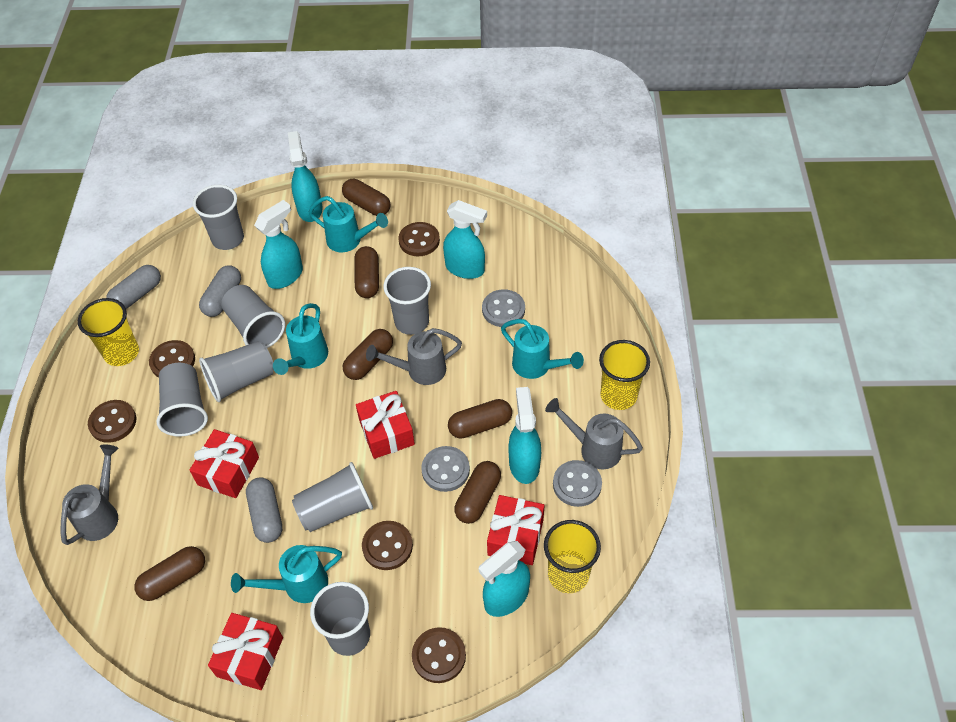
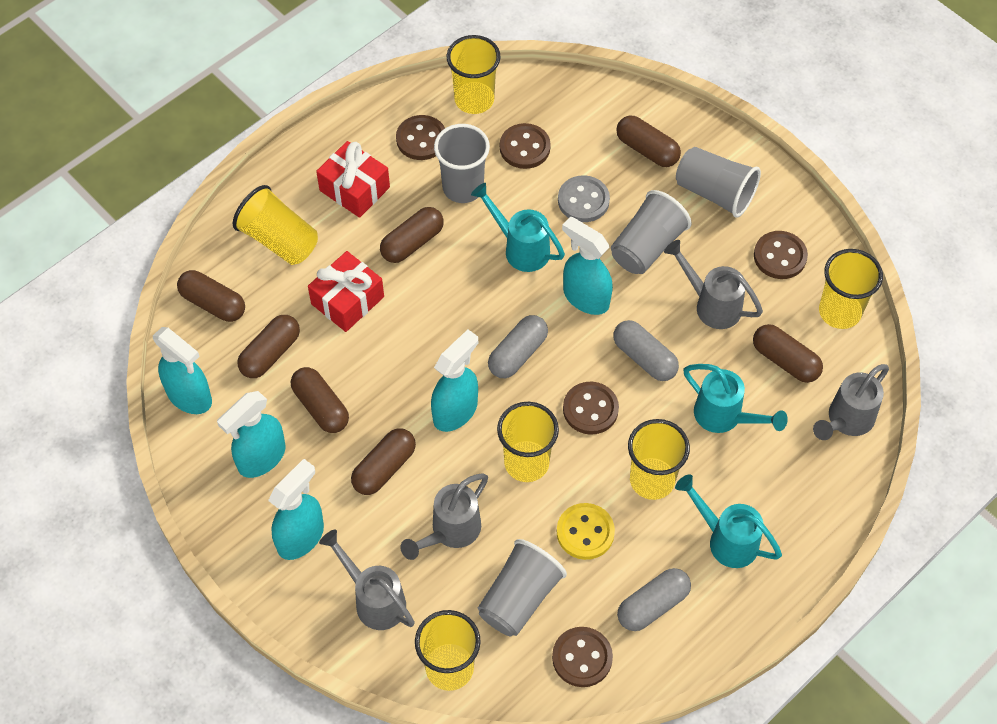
brown capsule: 6 -> 7
grey button: 3 -> 1
grey cup: 7 -> 4
grey watering can: 3 -> 4
red gift: 4 -> 2
turquoise watering can: 4 -> 3
yellow button: 0 -> 1
yellow cup: 3 -> 6

